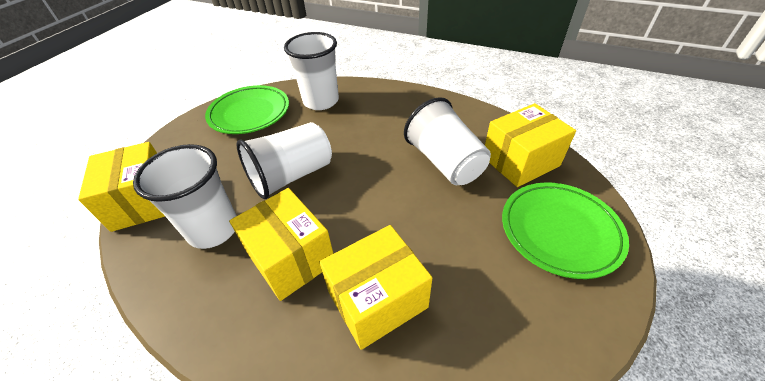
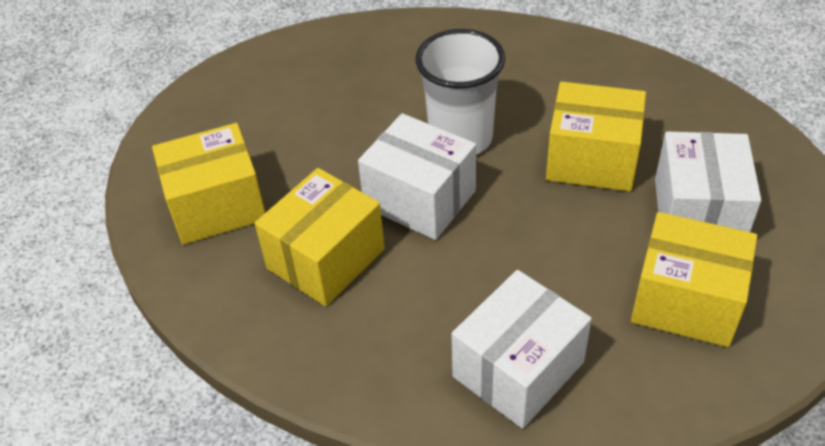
green plate: 2 -> 0
white box: 0 -> 3
white cup: 4 -> 1

